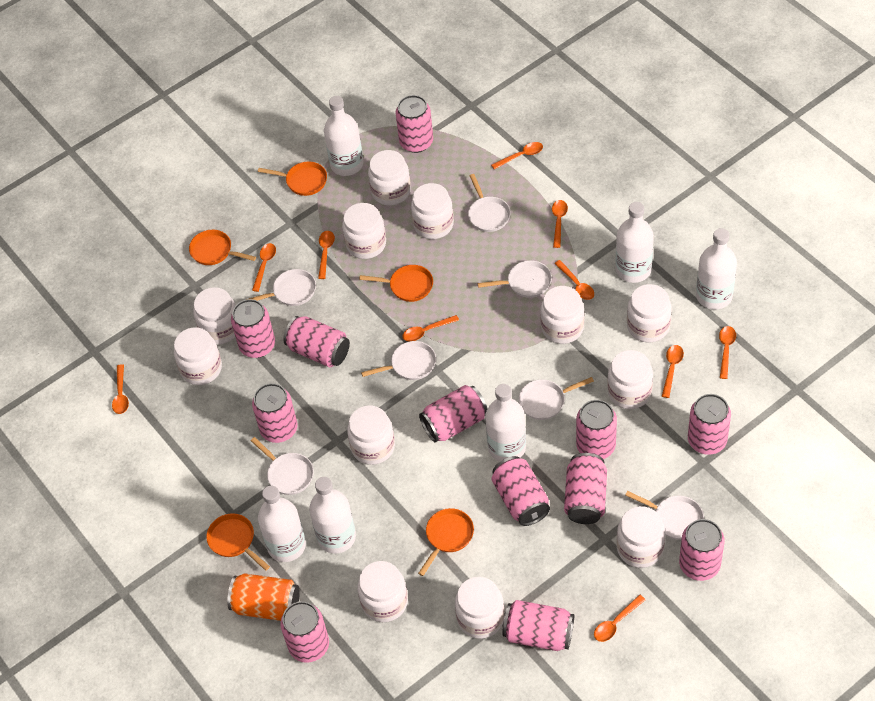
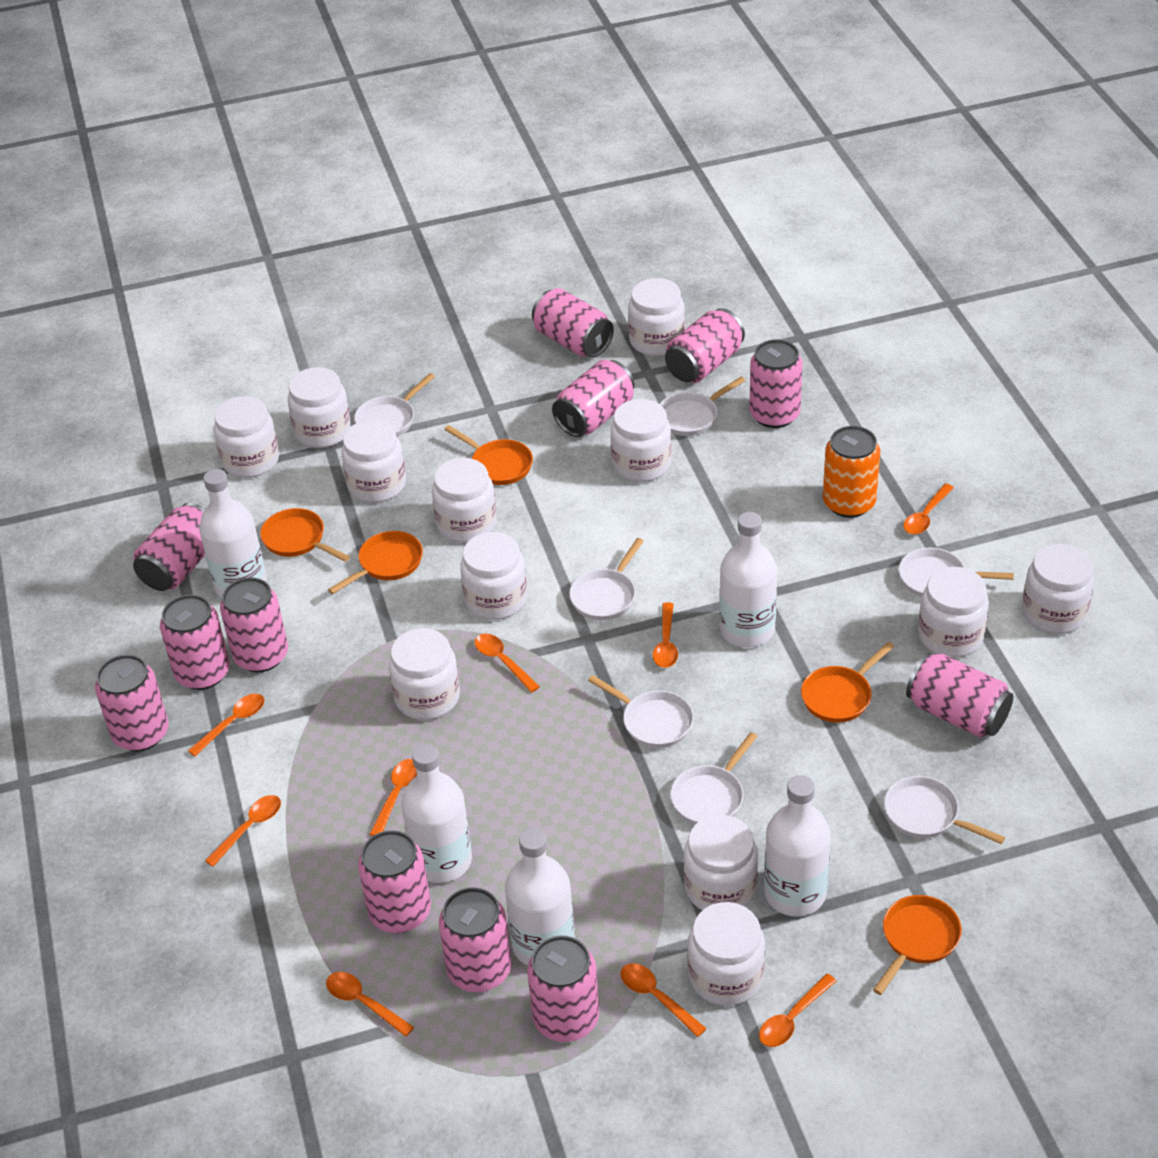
orange spoon: 10 -> 9
white bottle: 6 -> 5

